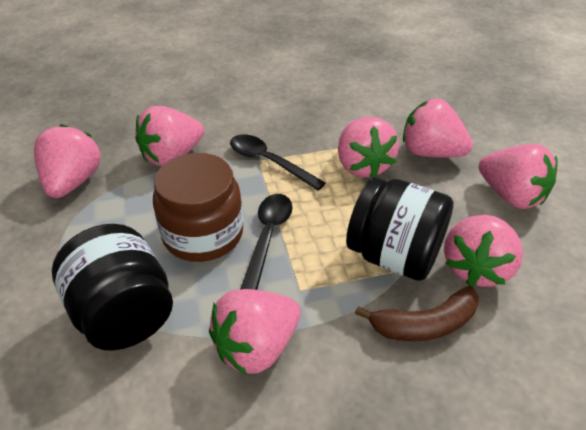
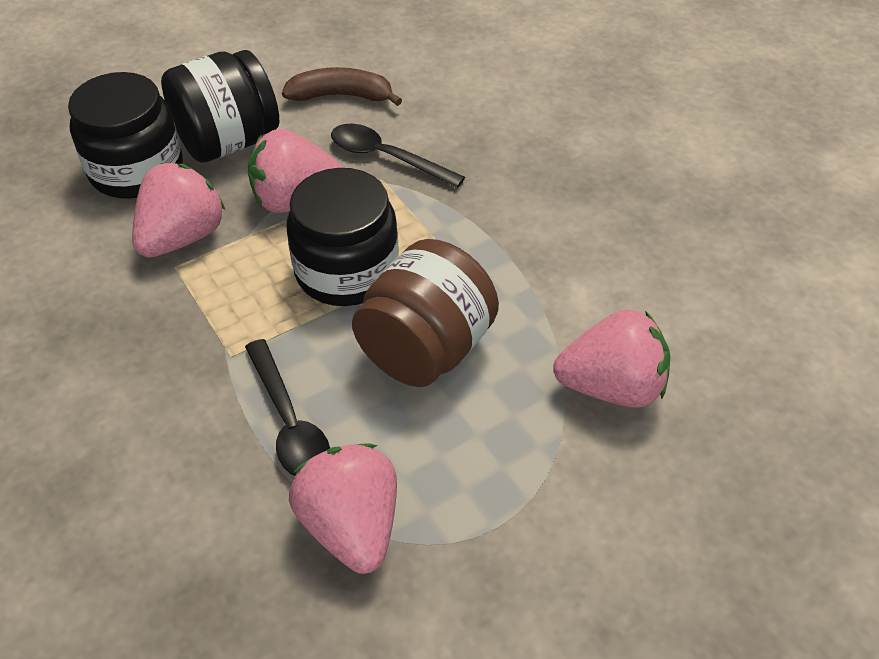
black jar: 2 -> 3
pink strawberry: 7 -> 4

